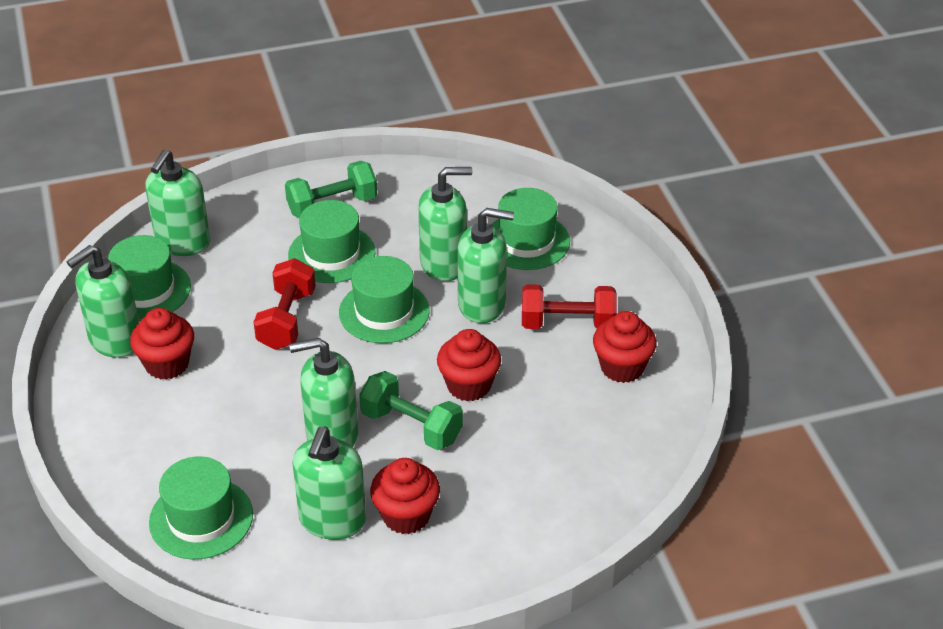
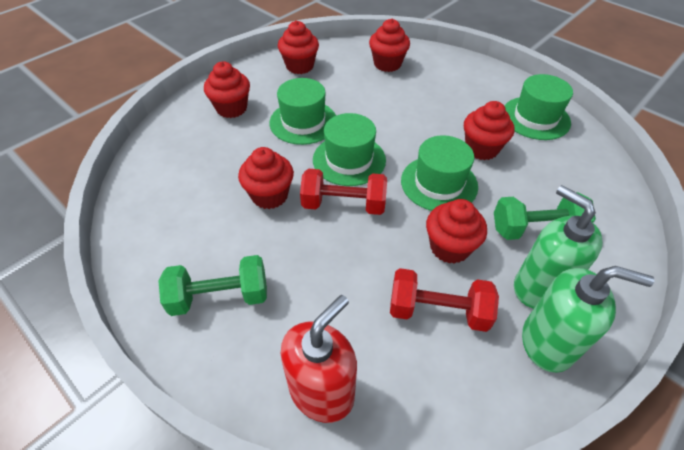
green hat: 5 -> 4
green soap dispenser: 6 -> 2
red cupcake: 4 -> 6
red soap dispenser: 0 -> 1

